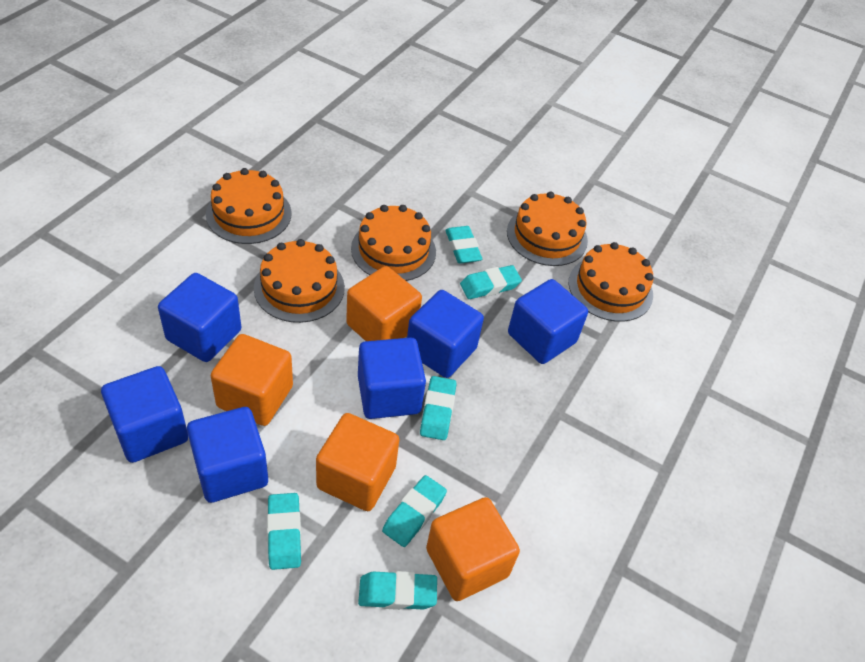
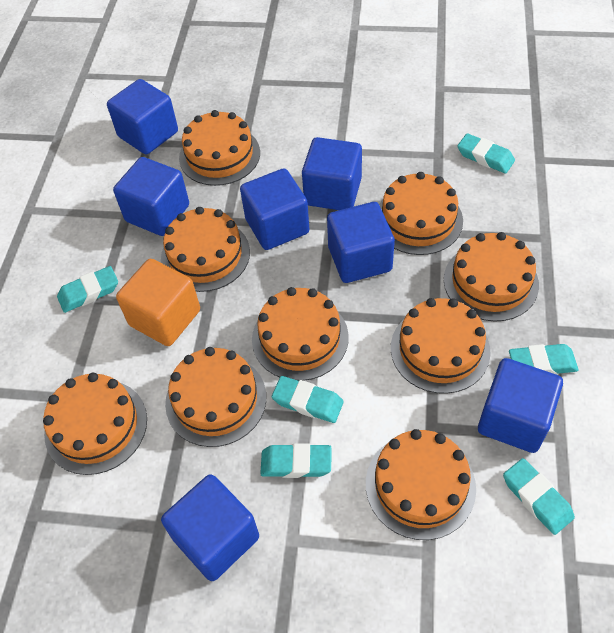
blue cube: 6 -> 7
orange cake: 5 -> 9
orange cube: 4 -> 1

